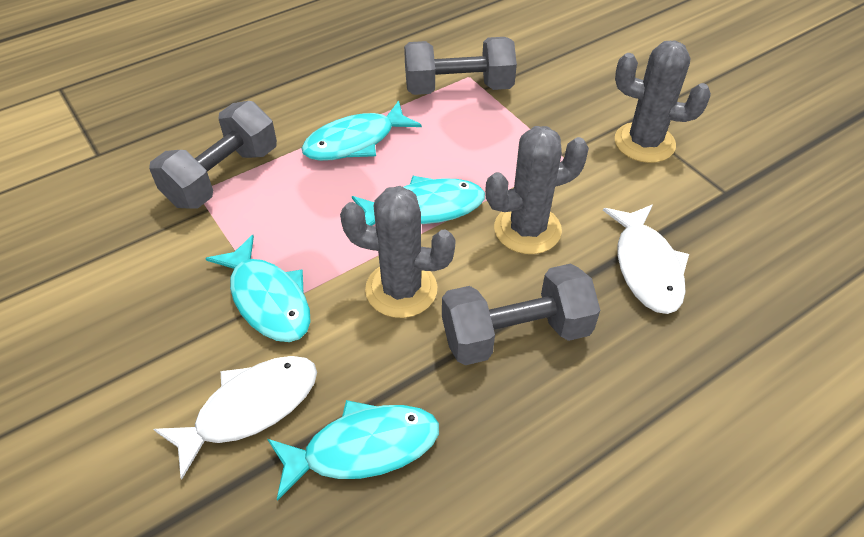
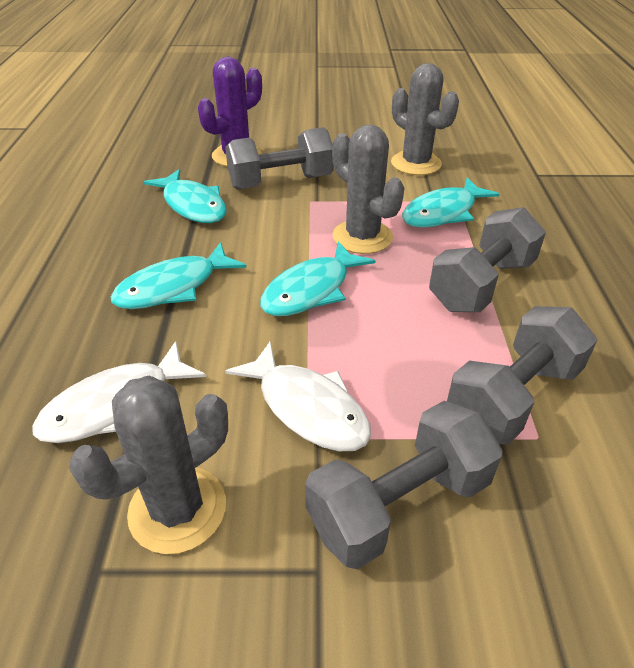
grey dumbbell: 3 -> 4
purple cactus: 0 -> 1

